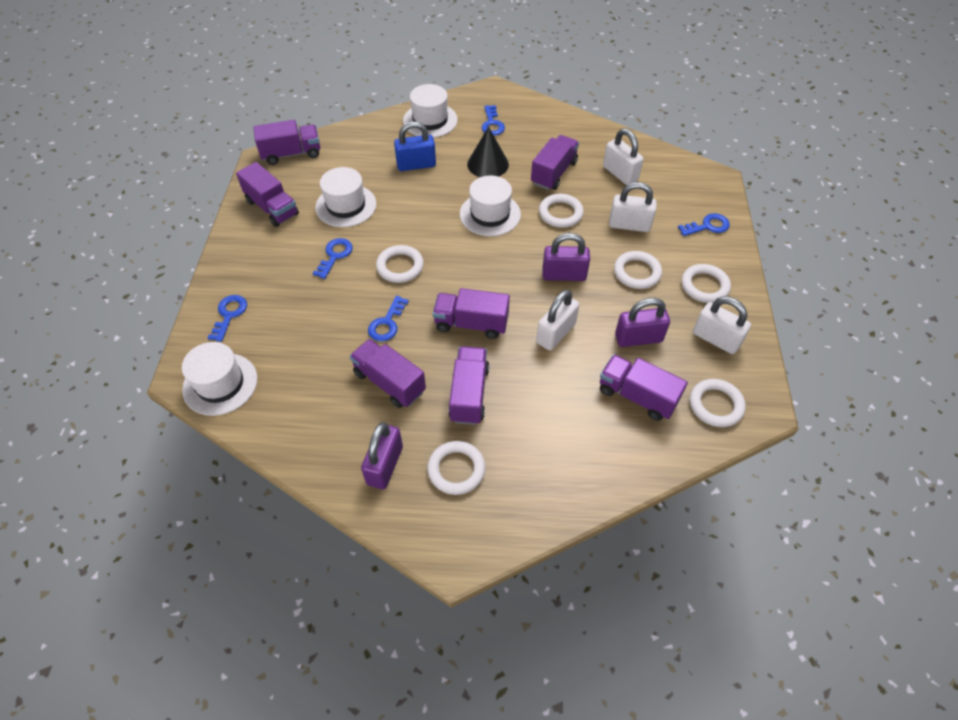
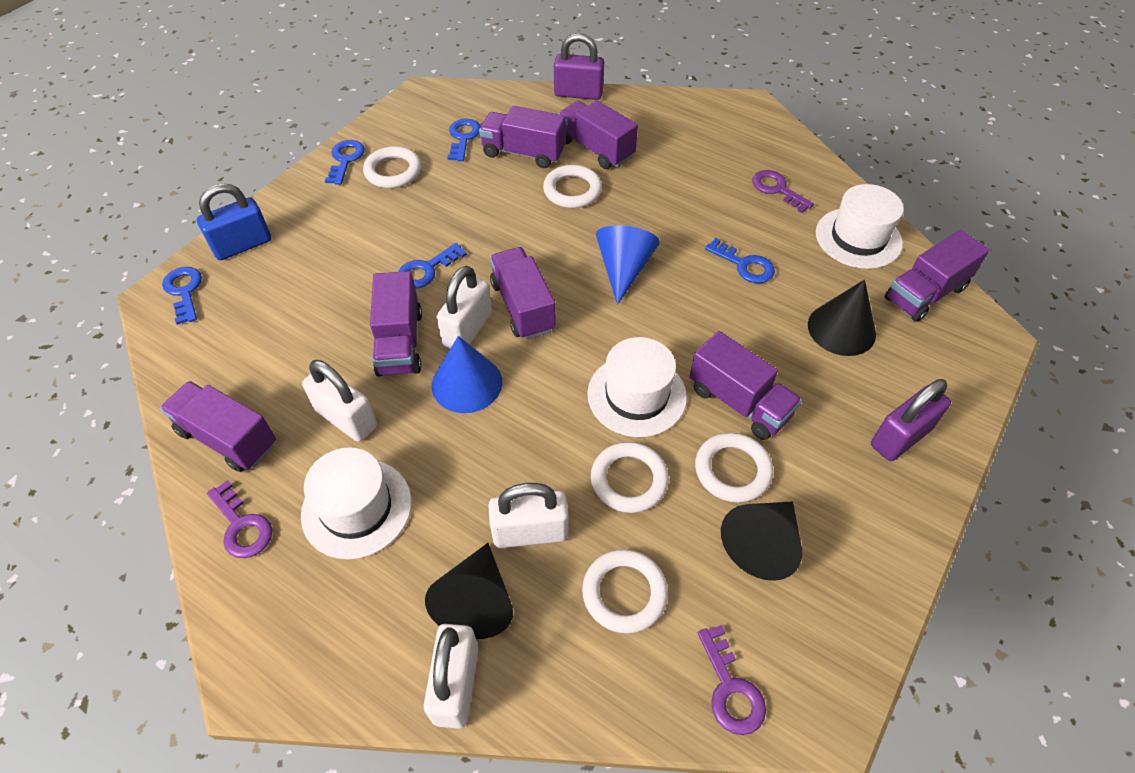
black cone: 1 -> 3
blue cone: 0 -> 2
purple key: 0 -> 3
purple padlock: 3 -> 2
white hat: 4 -> 3
white ring: 6 -> 5

